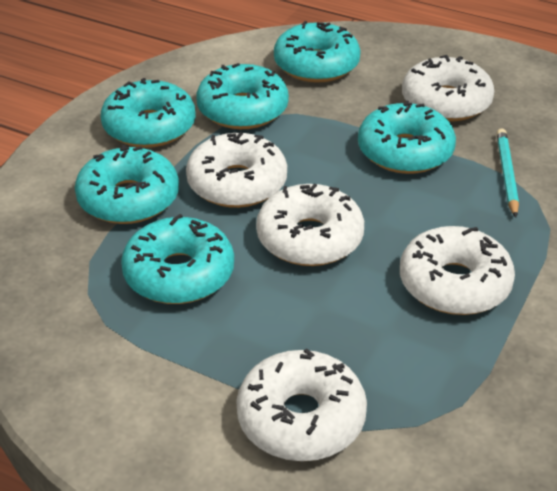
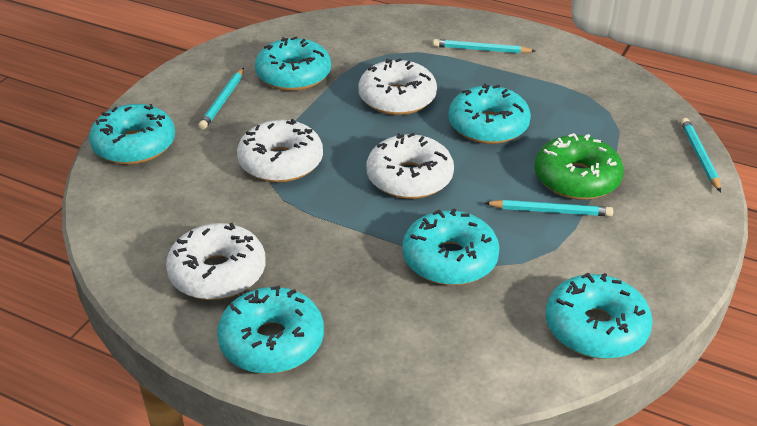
green donut: 0 -> 1
turquoise pencil: 1 -> 4
white donut: 5 -> 4

